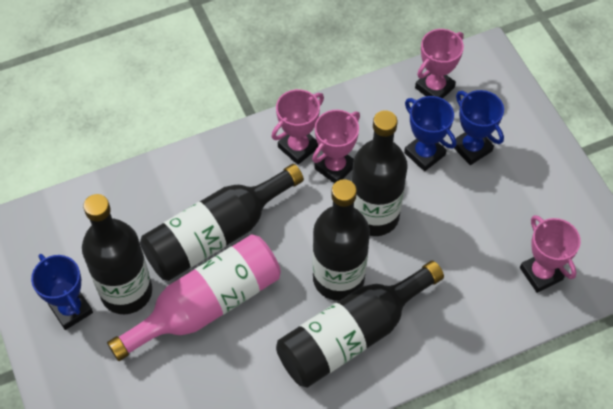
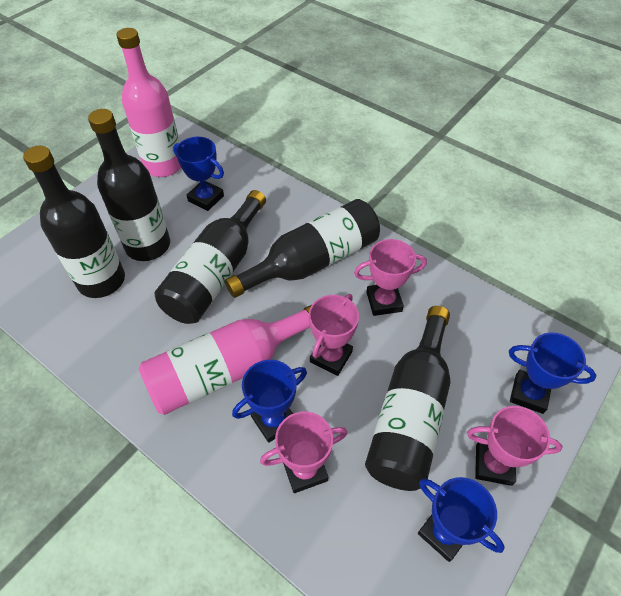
blue trophy: 3 -> 4
pink bottle: 1 -> 2

